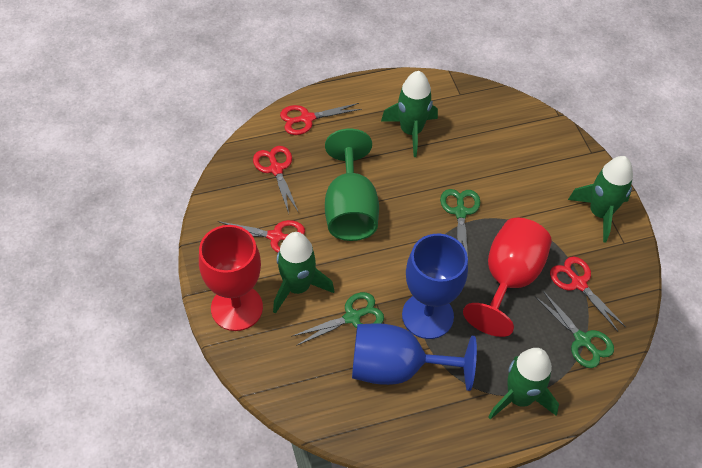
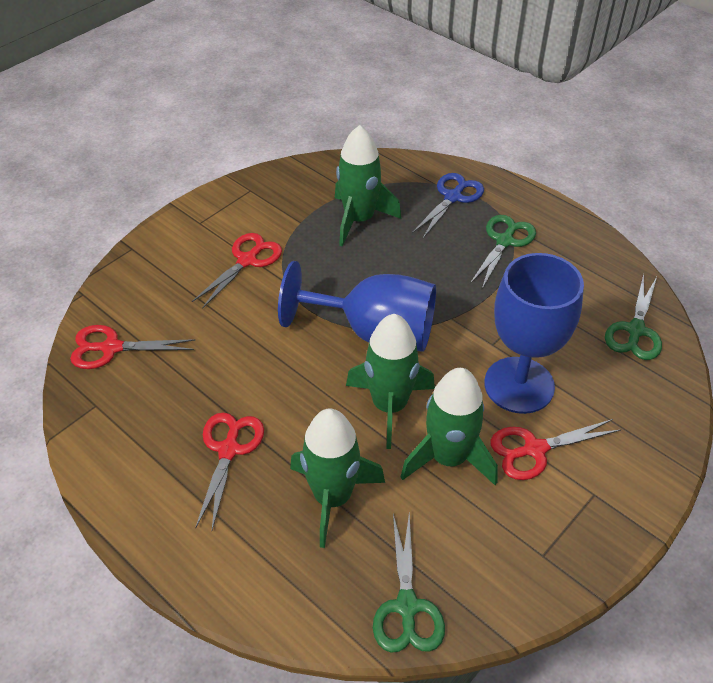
blue scissors: 0 -> 1
green goblet: 1 -> 0
red goblet: 2 -> 0

